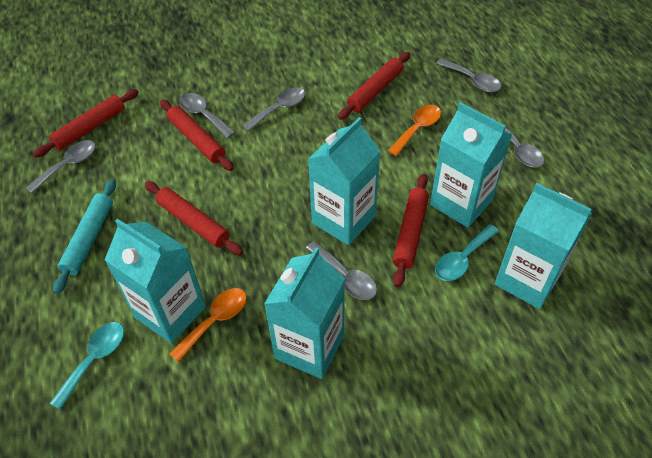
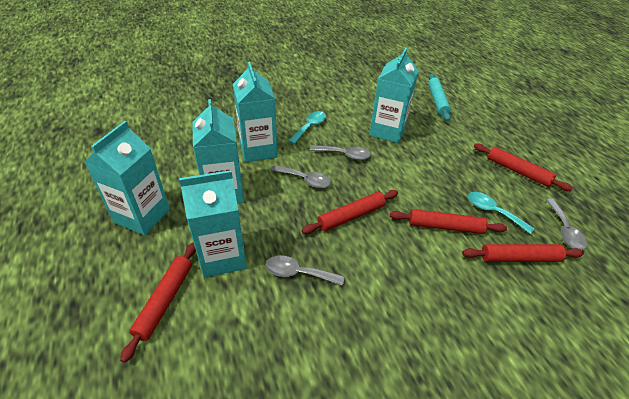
grey spoon: 6 -> 4
orange spoon: 2 -> 0

